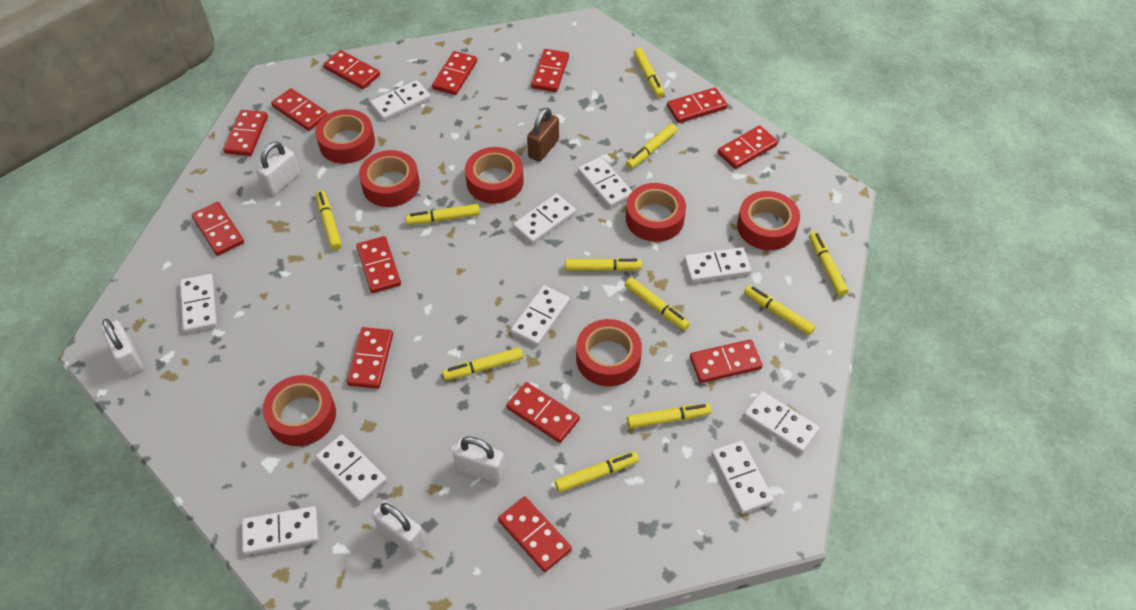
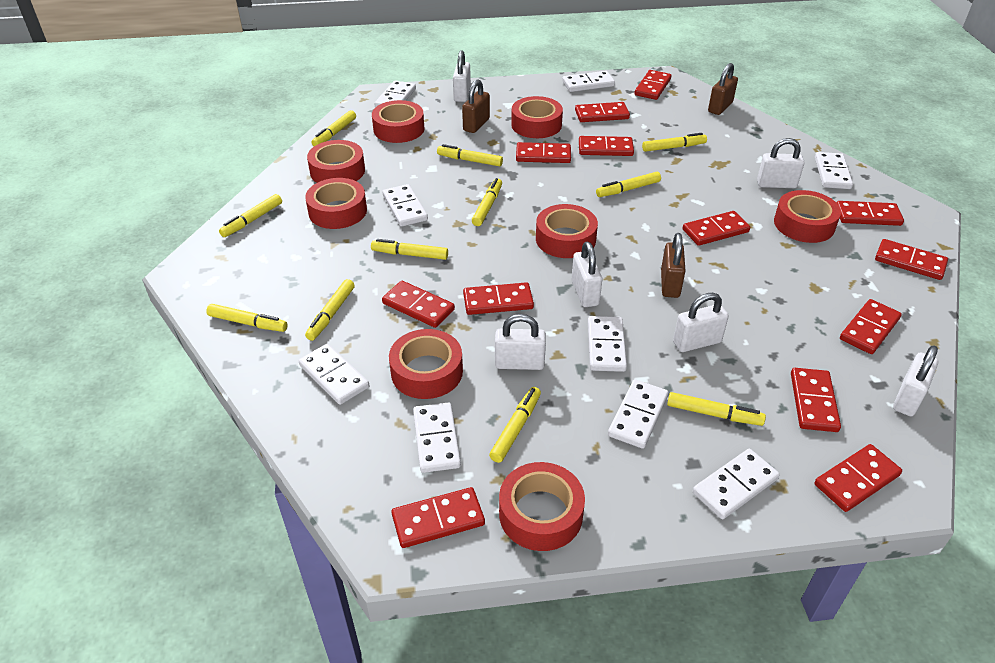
brown padlock: 1 -> 3
red tape: 7 -> 8
white domino: 10 -> 9
white padlock: 4 -> 6

